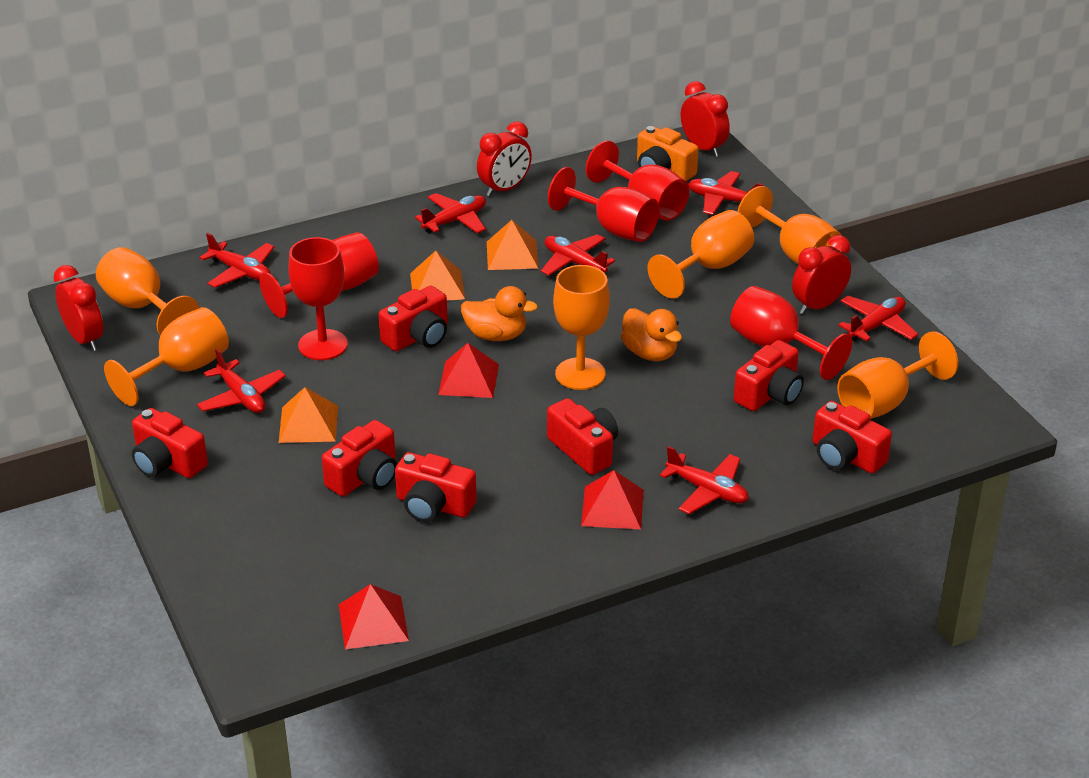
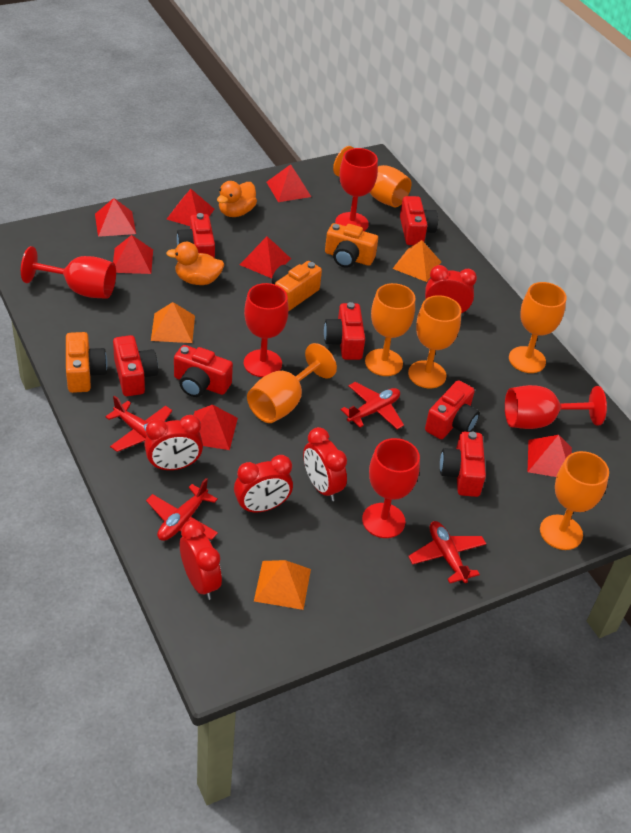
orange camera: 1 -> 3
red clock: 4 -> 5
red plane: 7 -> 4
red pyramid: 3 -> 7

